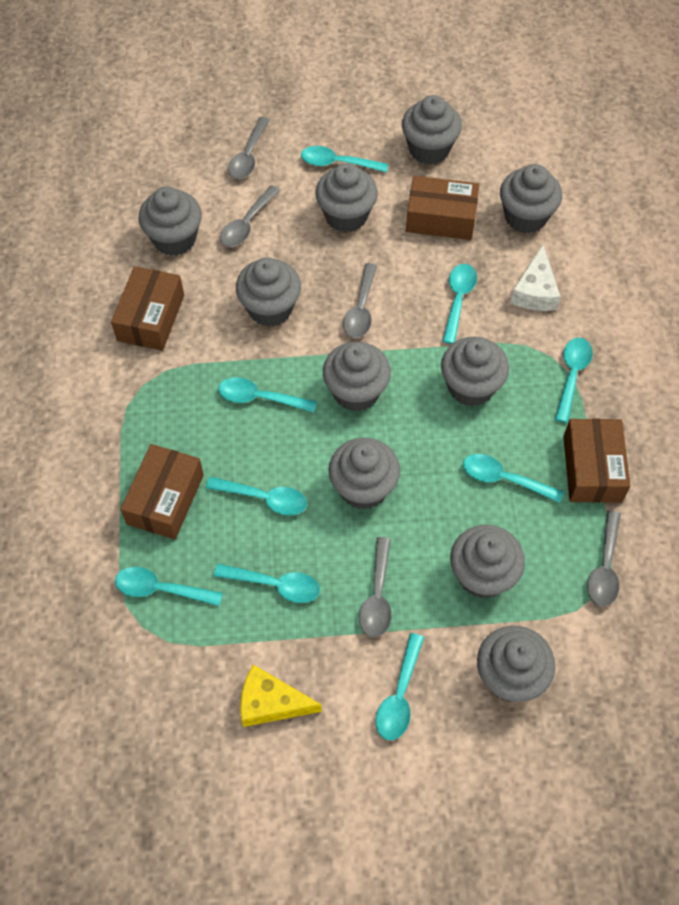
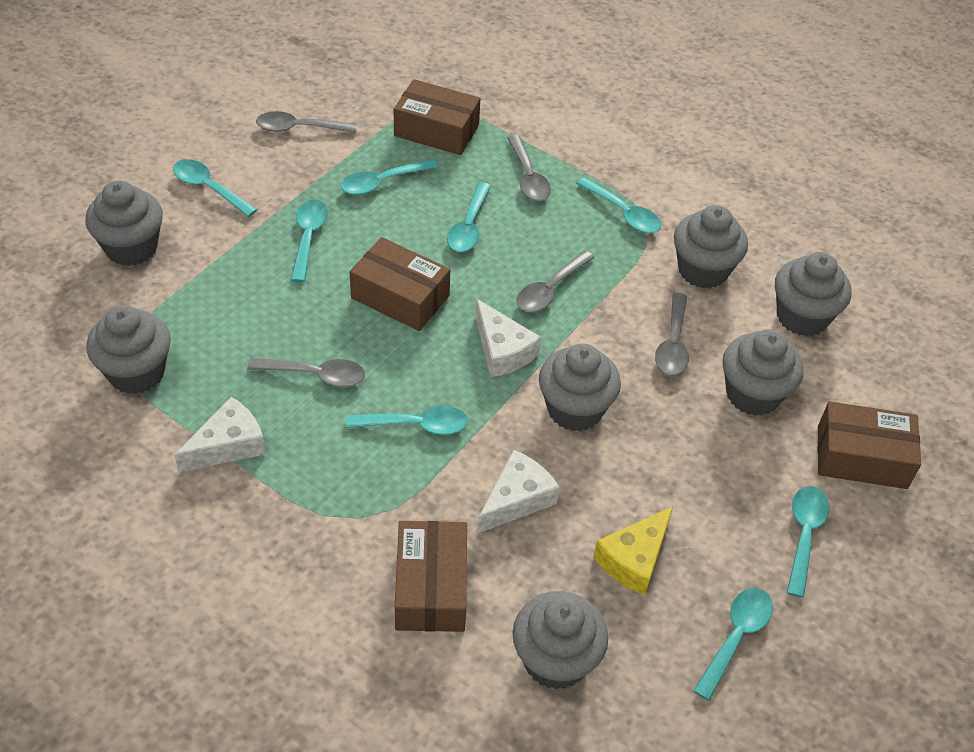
grey cupcake: 10 -> 7
turquoise spoon: 9 -> 8
white cheese: 1 -> 3

